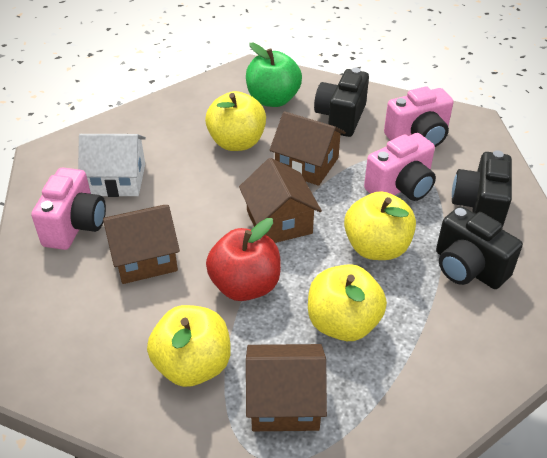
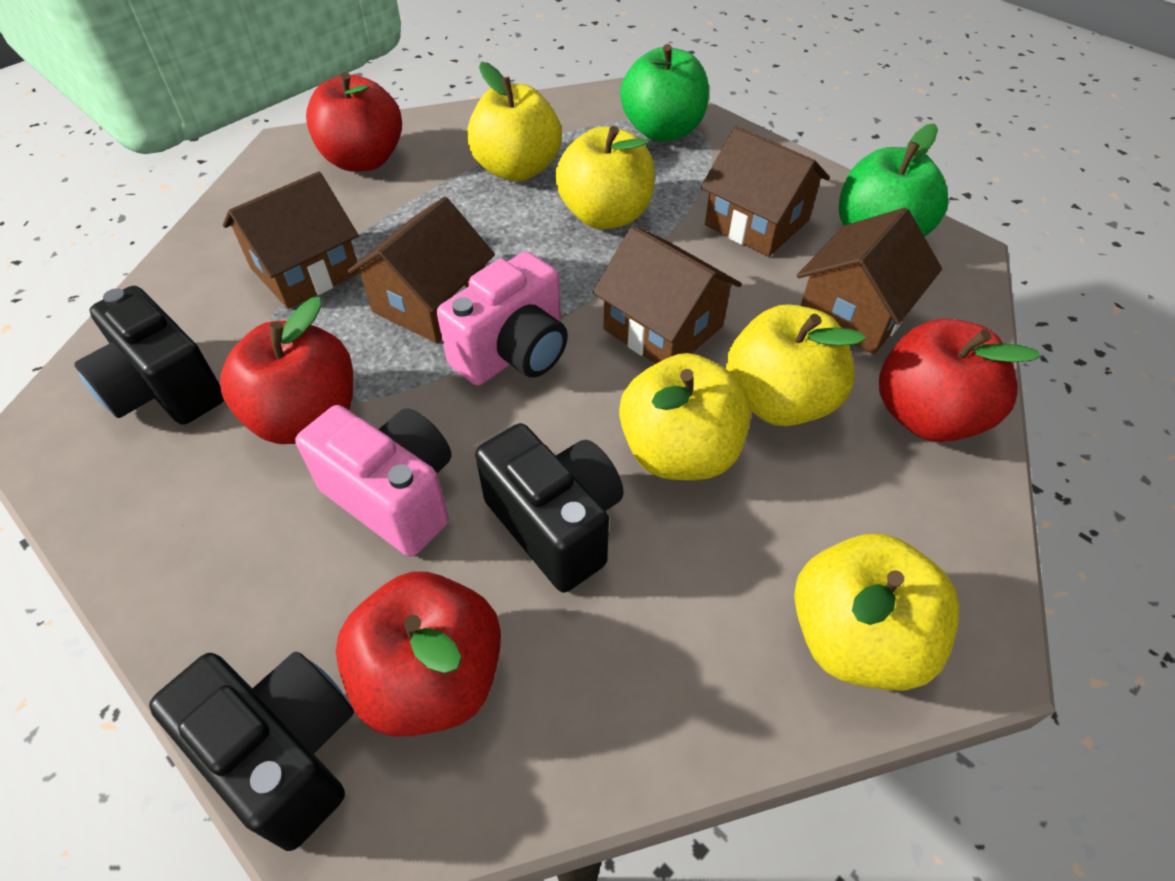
brown house: 4 -> 5
green apple: 1 -> 2
pink camera: 3 -> 2
red apple: 1 -> 4
white house: 1 -> 0
yellow apple: 4 -> 5

